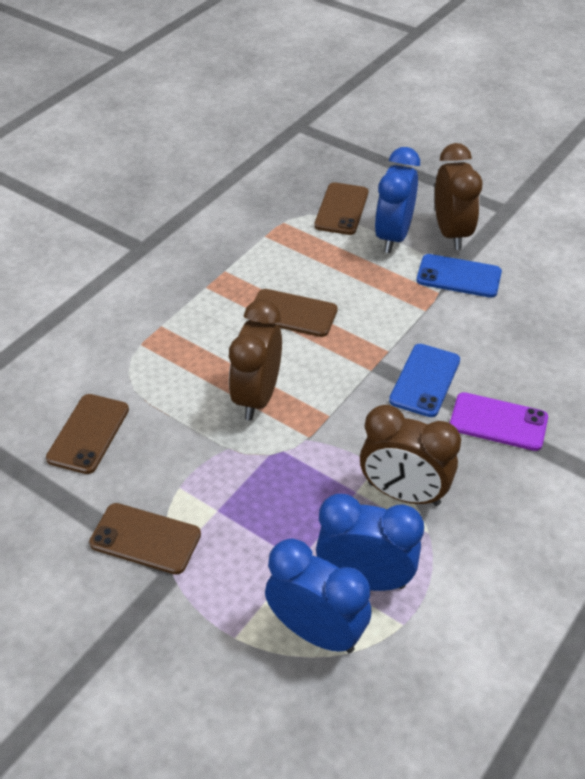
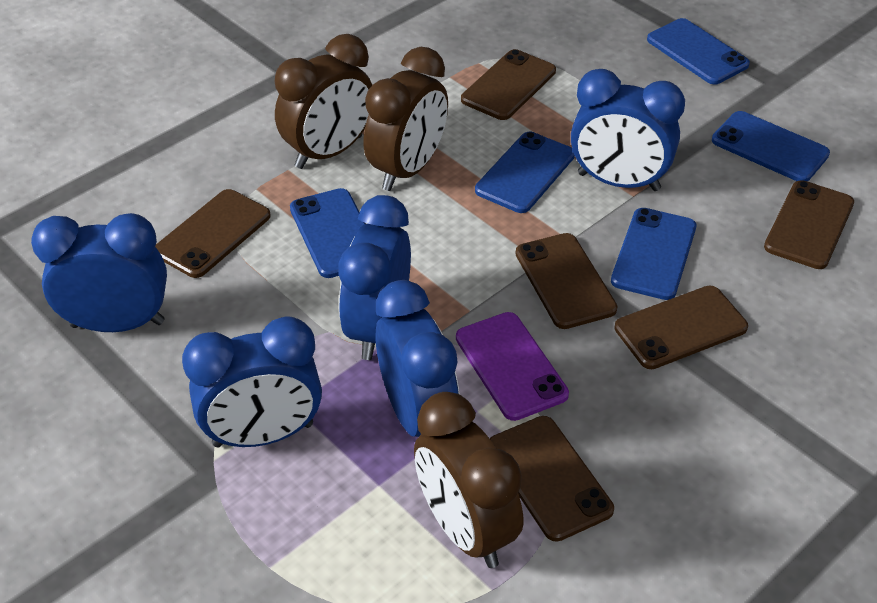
blue clock: 3 -> 5
blue phone: 2 -> 5
brown phone: 4 -> 6

